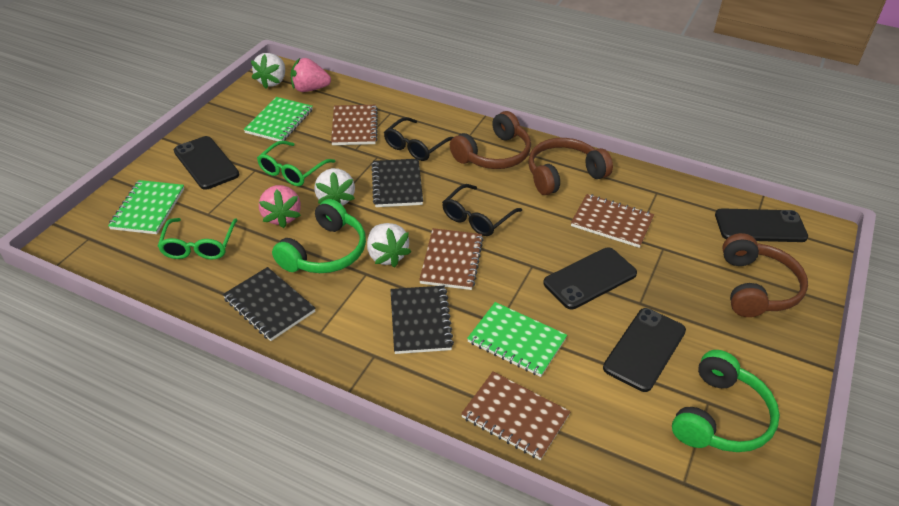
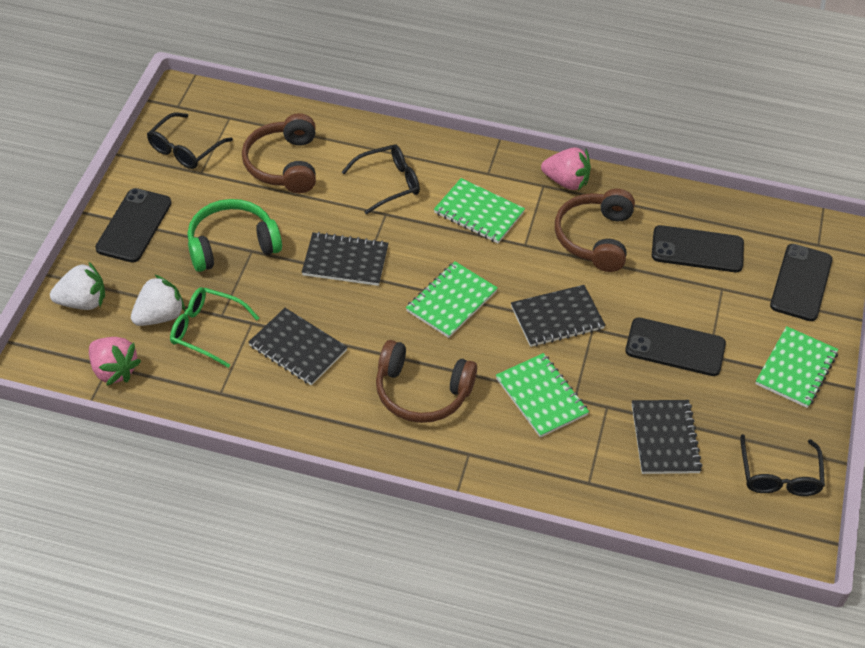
black glasses: 2 -> 3
black notebook: 3 -> 4
brown notebook: 4 -> 0
green glasses: 2 -> 1
green headphones: 2 -> 1
green notebook: 3 -> 4
white strawberry: 3 -> 2

